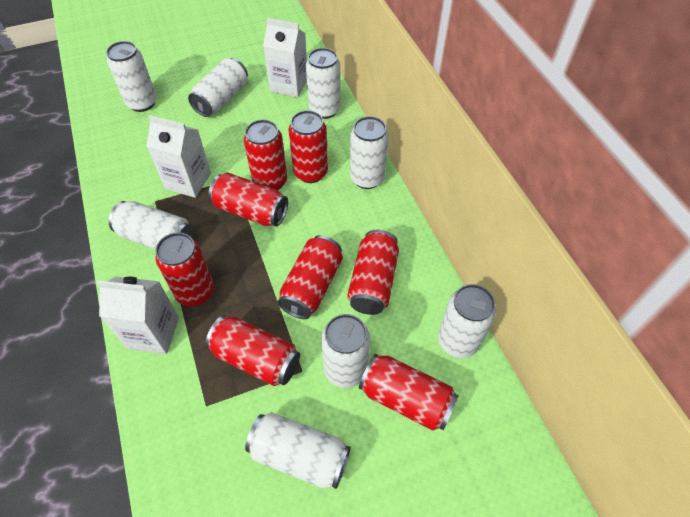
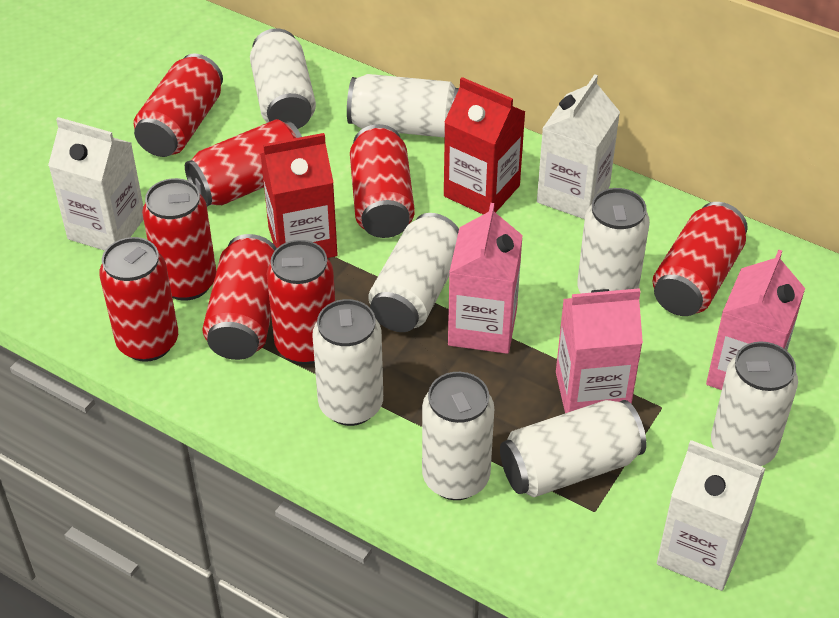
pink carton: 0 -> 3
red carton: 0 -> 2

